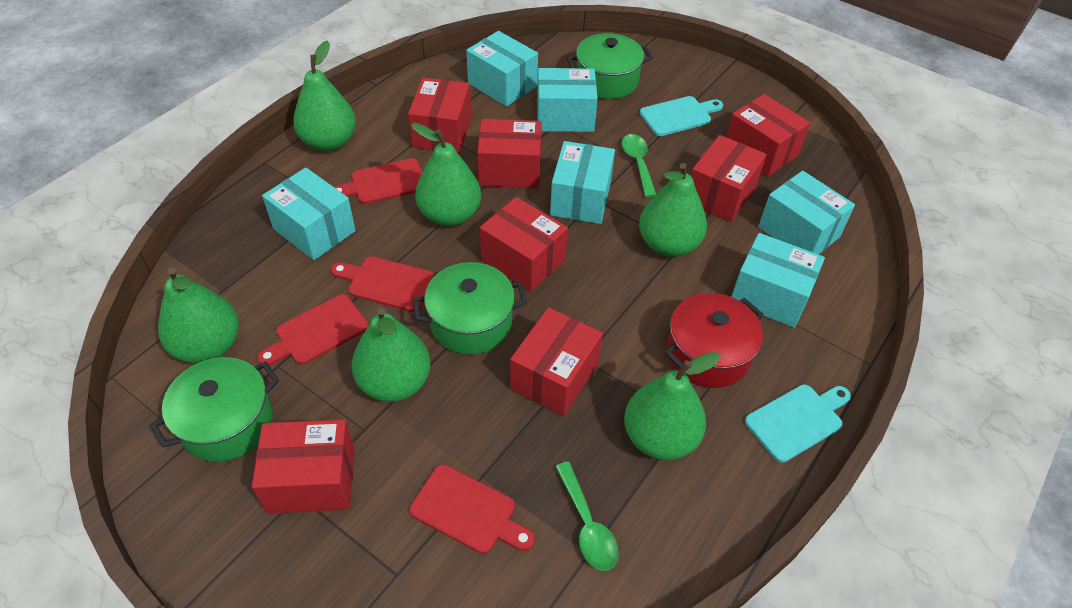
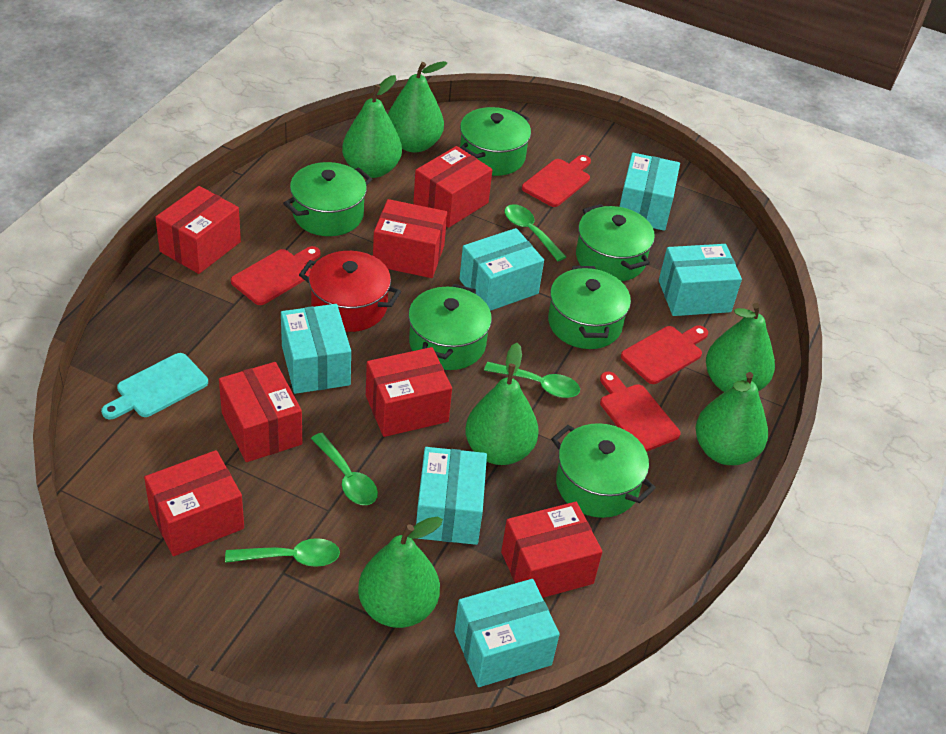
green pot: 3 -> 6
green spoon: 2 -> 4
turquoise cutting board: 2 -> 1

